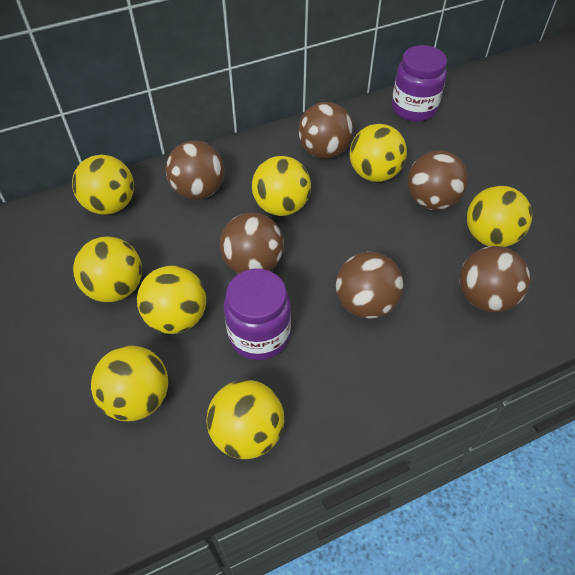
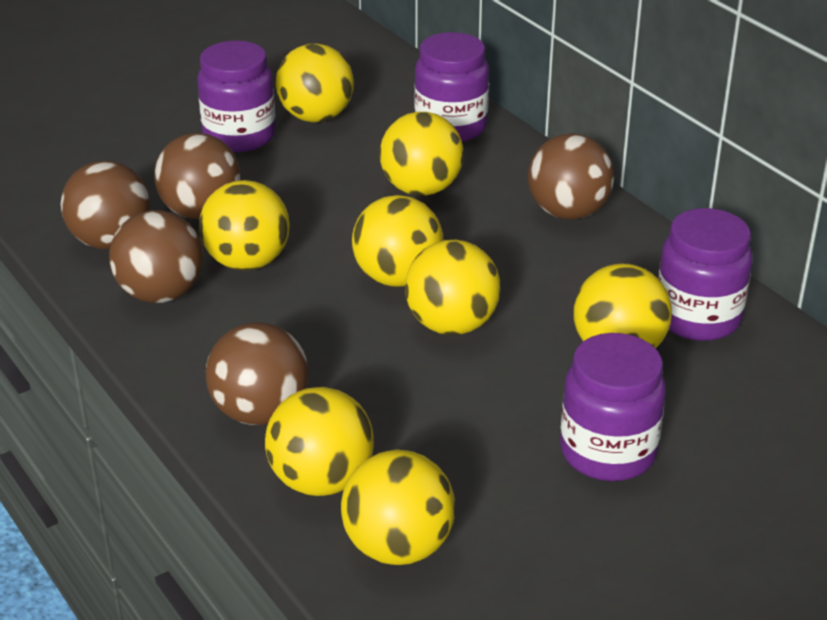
brown ball: 6 -> 5
purple jar: 2 -> 4

